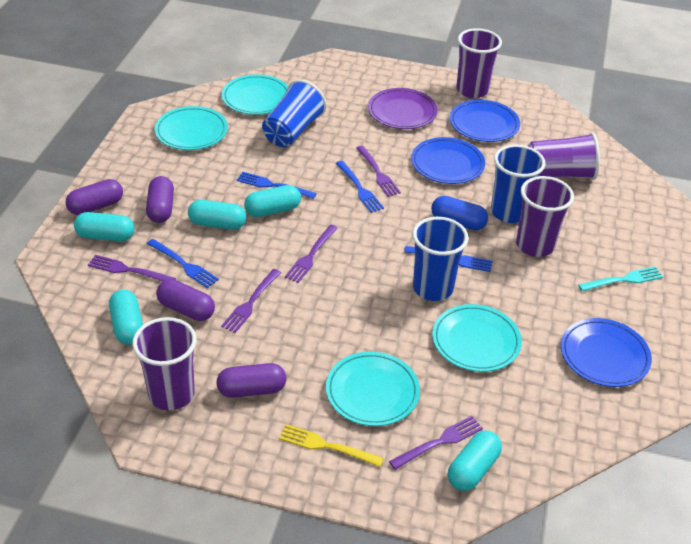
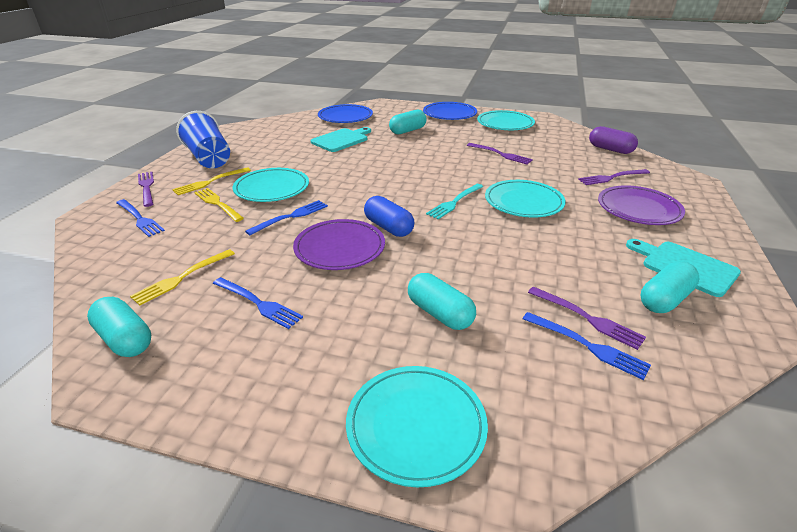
blue cup: 3 -> 1
blue plate: 3 -> 2
purple capsule: 4 -> 1
purple cup: 4 -> 0
purple fork: 5 -> 4
purple plate: 1 -> 2
turquoise capsule: 5 -> 4
turquoise cutting board: 0 -> 2
yellow fork: 1 -> 3

